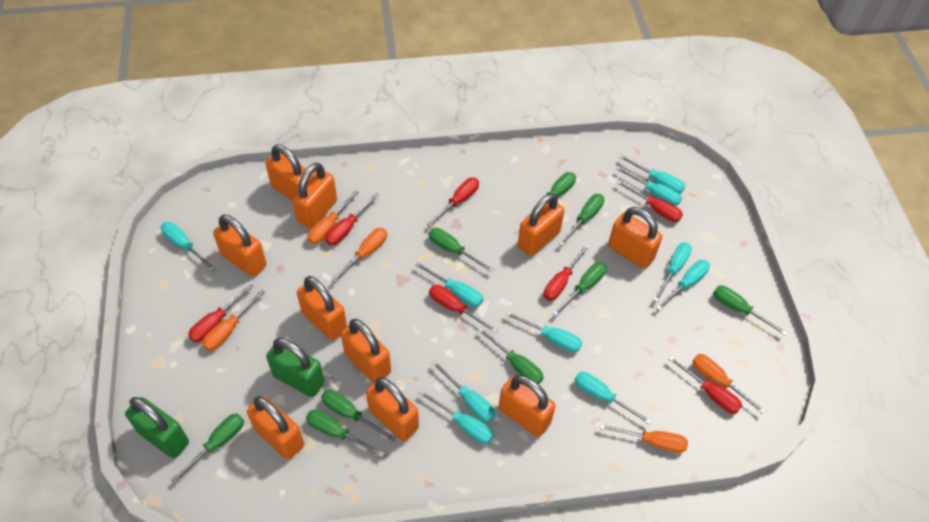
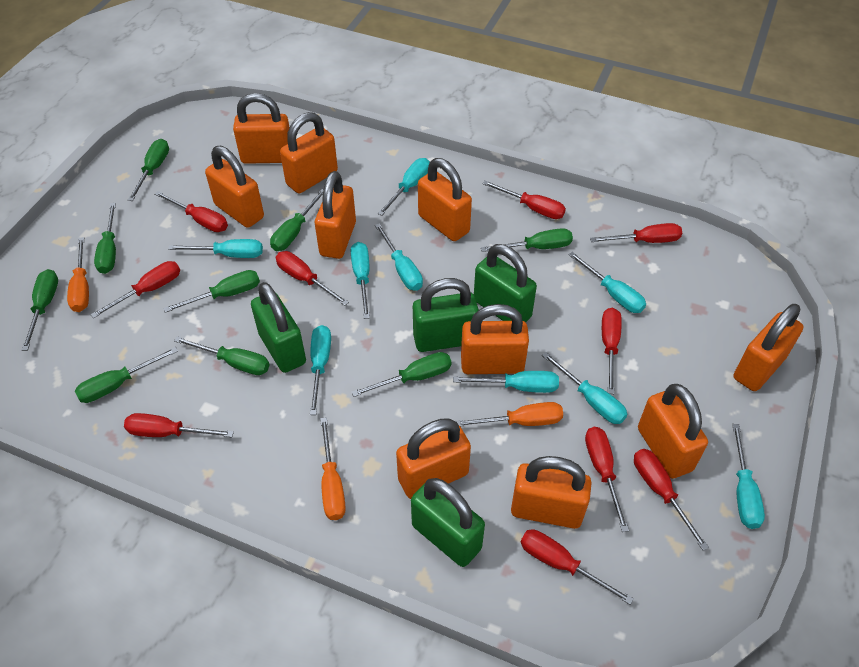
green padlock: 2 -> 4
orange screwdriver: 5 -> 3
red screwdriver: 7 -> 10
turquoise screwdriver: 10 -> 9

